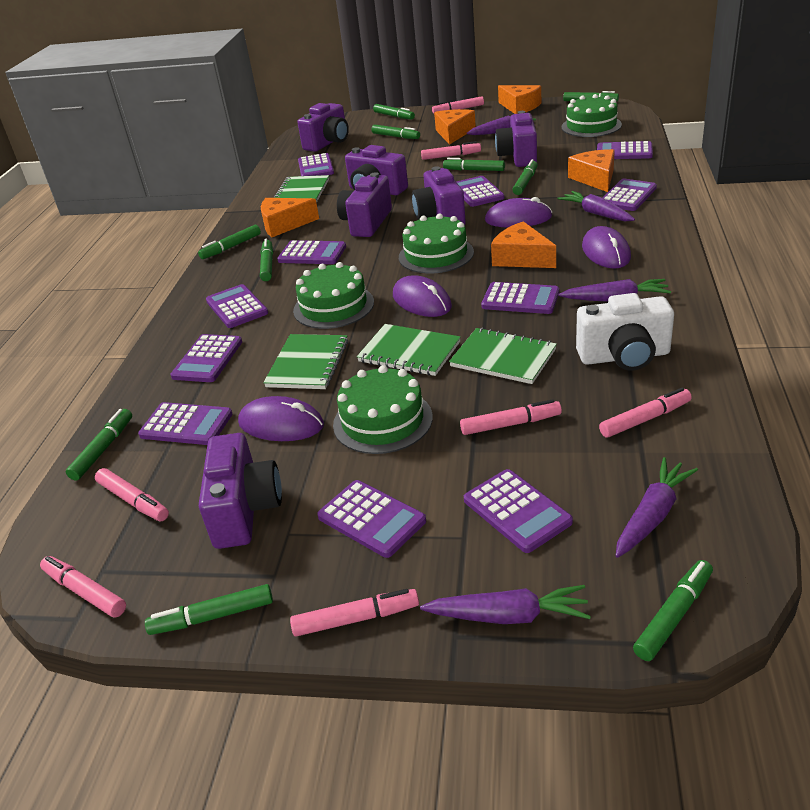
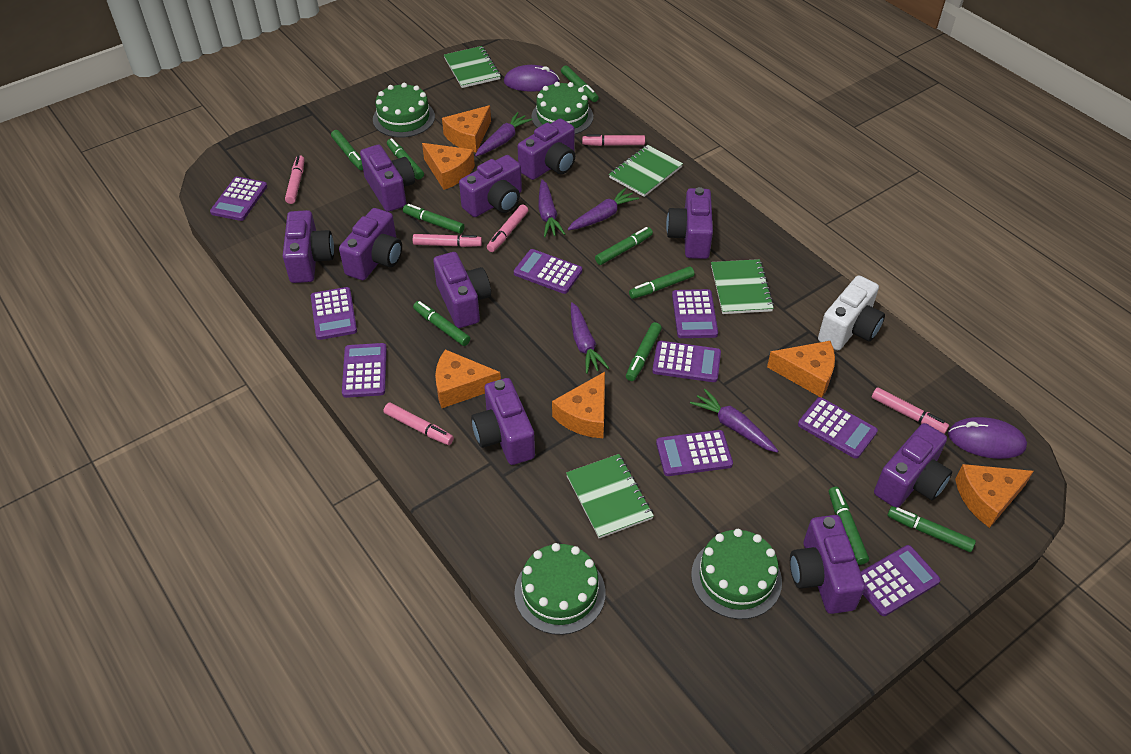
orange cheese: 5 -> 6
pink marker: 7 -> 6
purple calculator: 11 -> 9
purple camera: 6 -> 10
purple mouse: 4 -> 2

